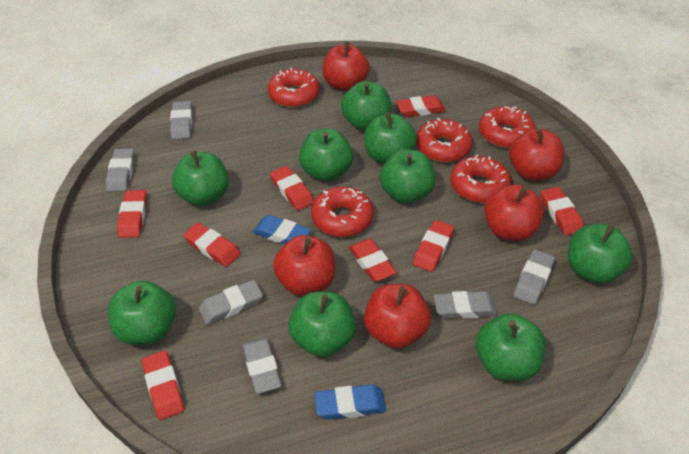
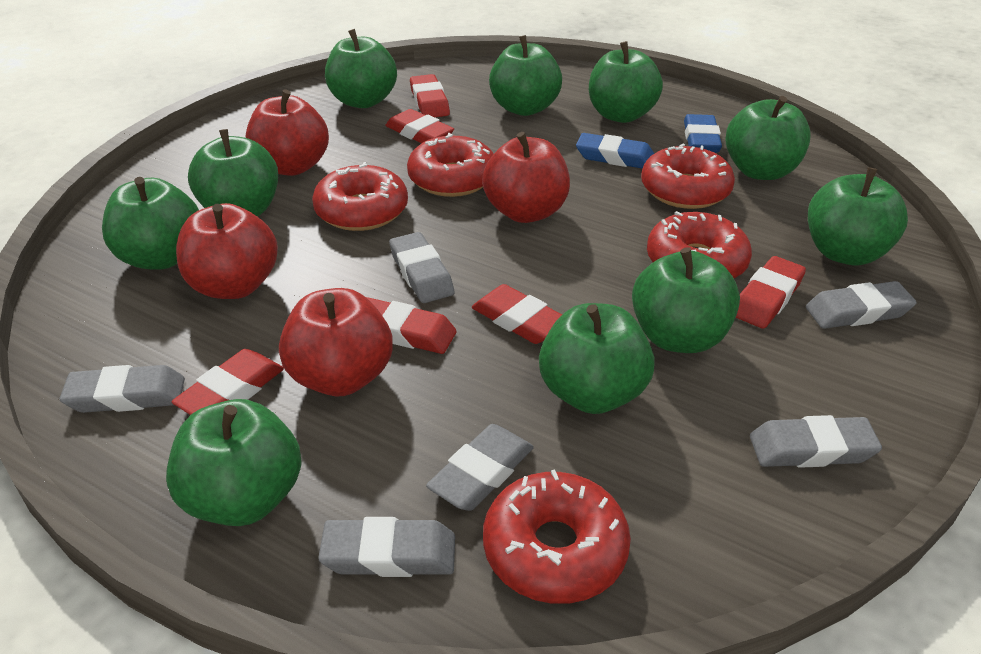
green apple: 9 -> 10
red apple: 5 -> 4
red eraser: 8 -> 6

